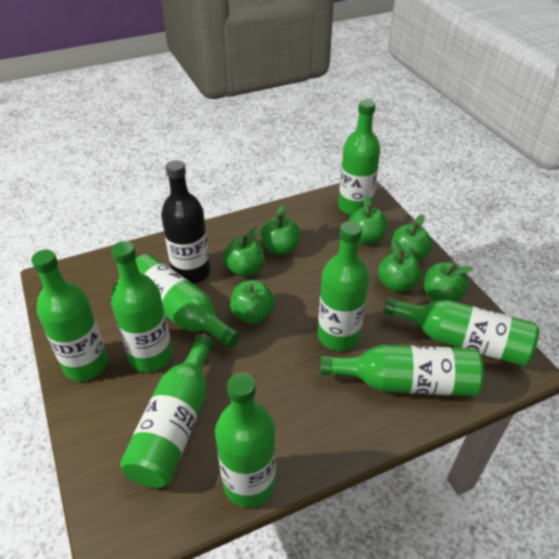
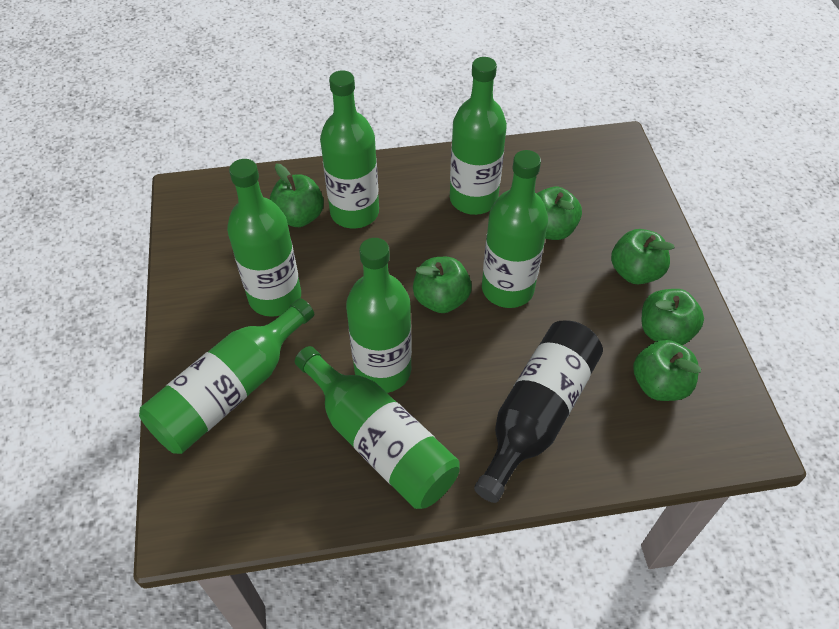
green apple: 7 -> 6
green bottle: 9 -> 7

